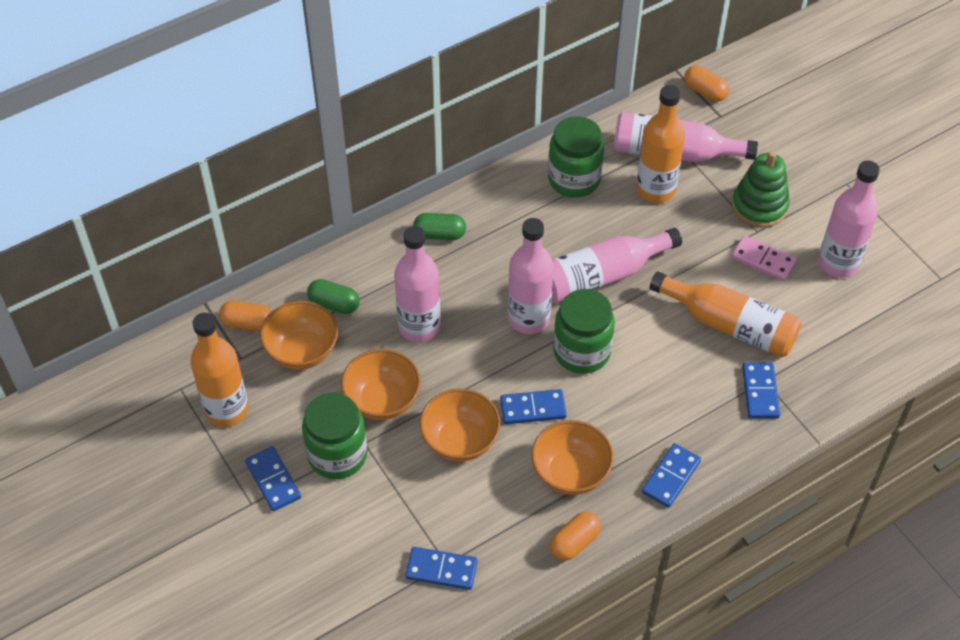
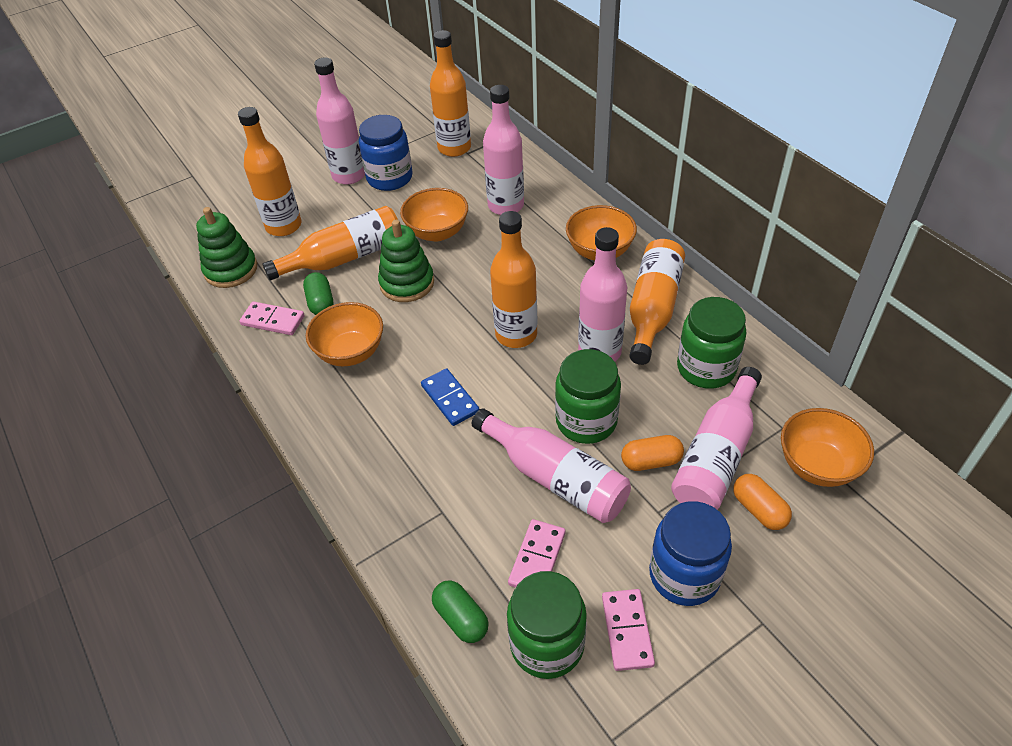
blue domino: 5 -> 1
blue jar: 0 -> 2
green stacking toy: 1 -> 2
orange bottle: 3 -> 5
orange capsule: 3 -> 2
pink domino: 1 -> 3

